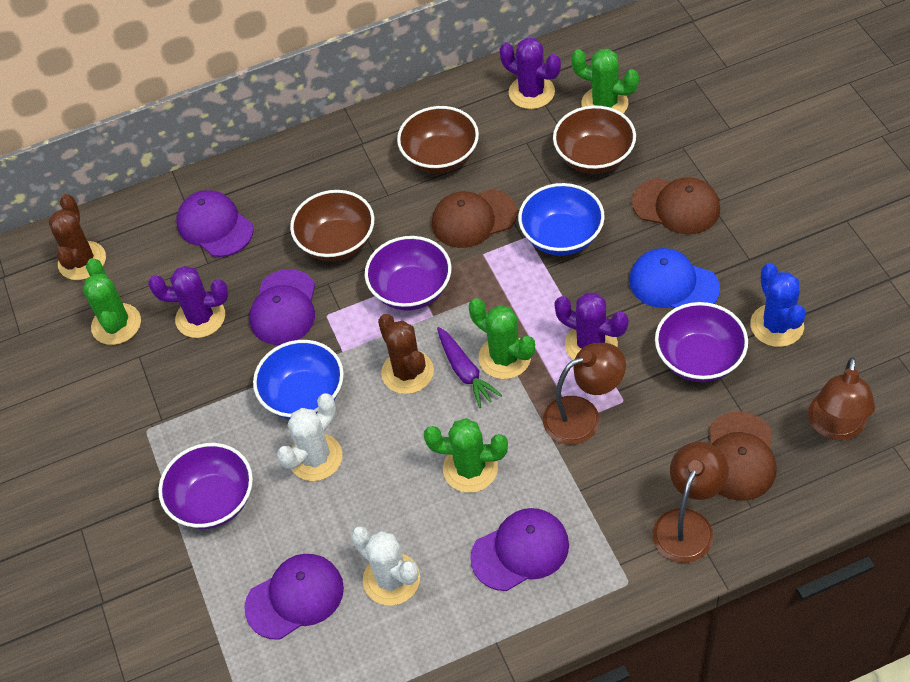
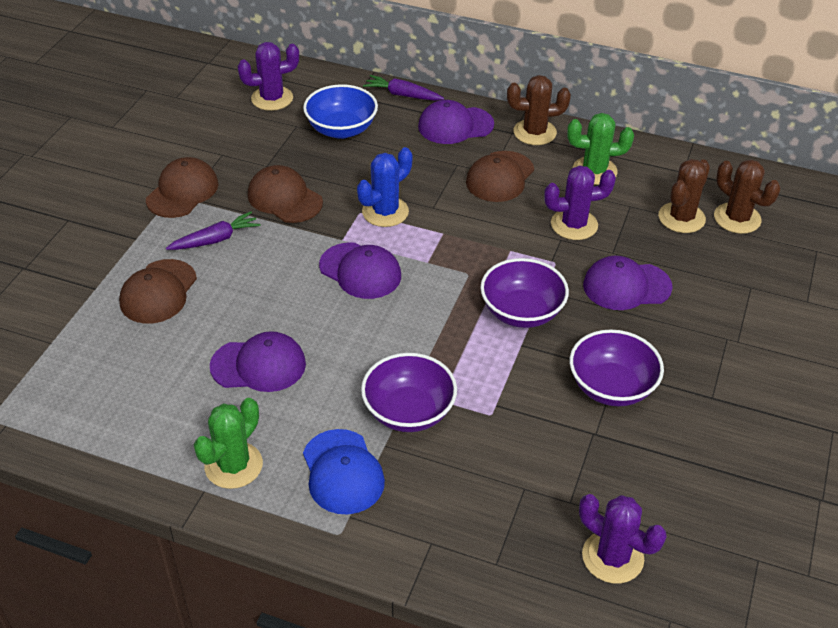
blue bowl: 2 -> 1
brown bowl: 3 -> 0
brown cactus: 2 -> 3
brown cap: 3 -> 4
brown lamp: 3 -> 0
green cactus: 4 -> 2
purple carrot: 1 -> 2
white cactus: 2 -> 0

